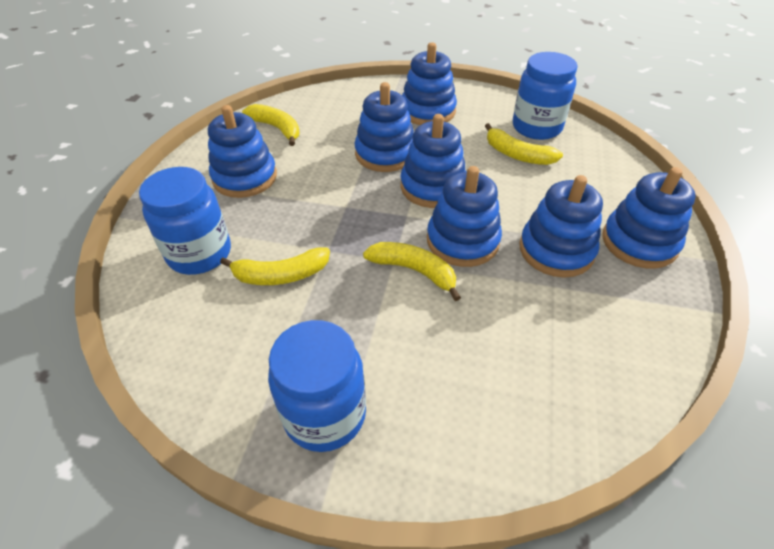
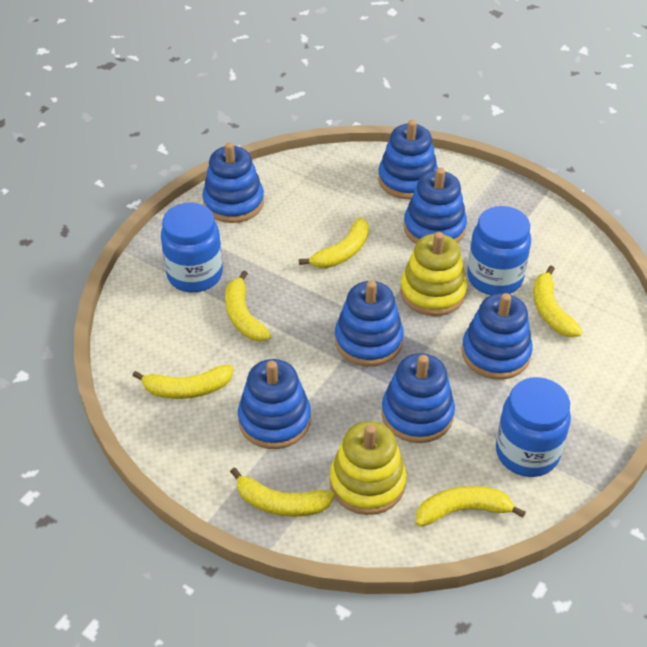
yellow banana: 4 -> 6
yellow stacking toy: 0 -> 2

